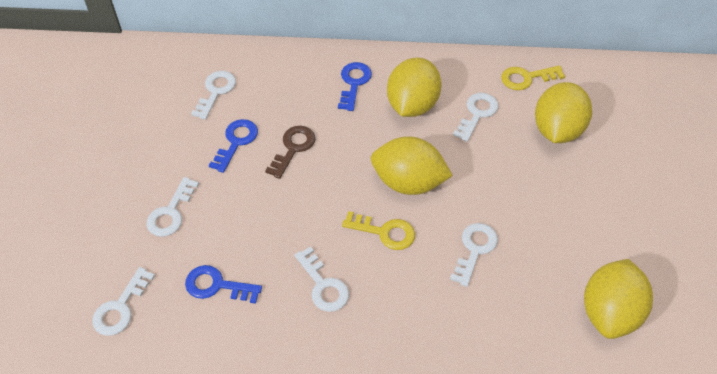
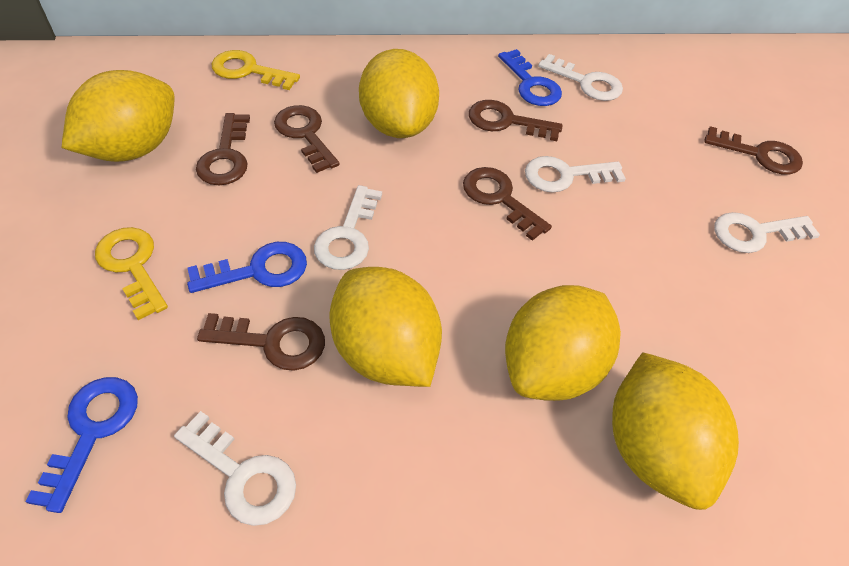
brown key: 1 -> 6
white key: 6 -> 5
yellow lemon: 4 -> 5

